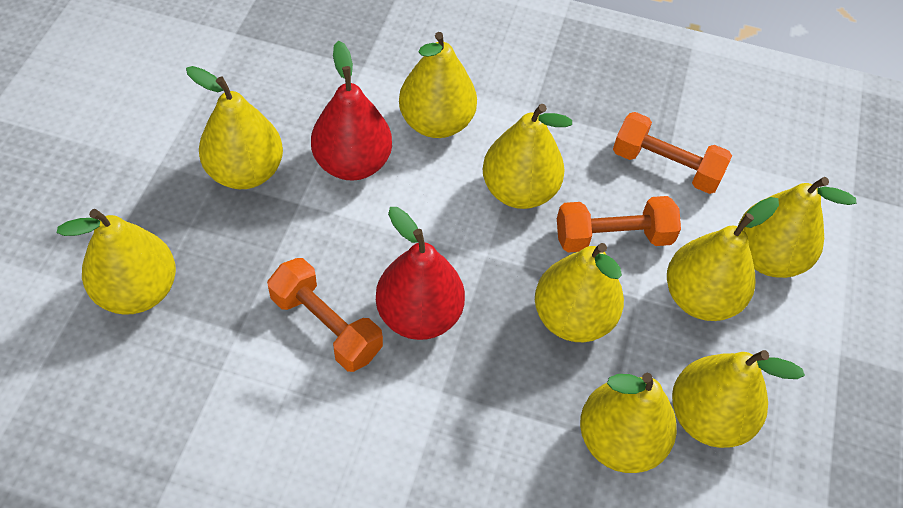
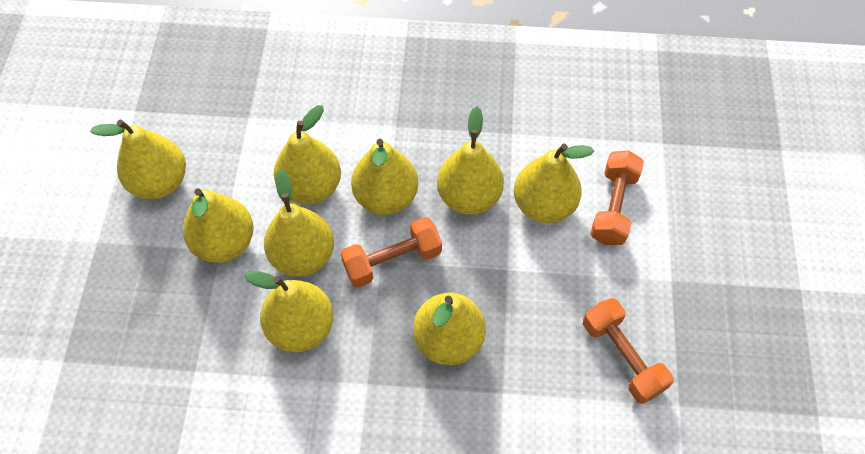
red pear: 2 -> 0

